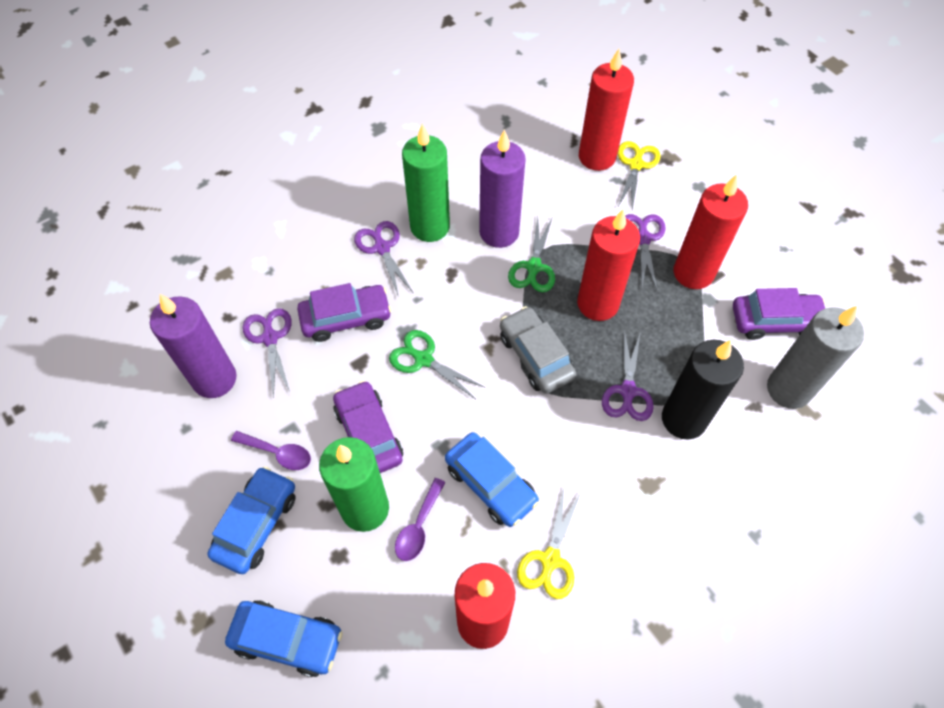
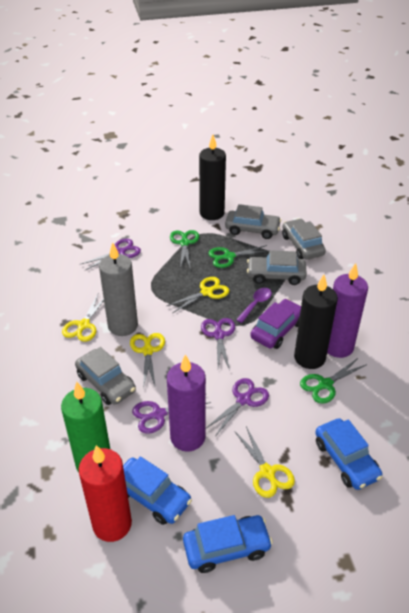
black candle: 1 -> 2
green candle: 2 -> 1
green scissors: 2 -> 3
grey car: 1 -> 4
purple car: 3 -> 1
purple spoon: 2 -> 1
red candle: 4 -> 1
yellow scissors: 2 -> 4

